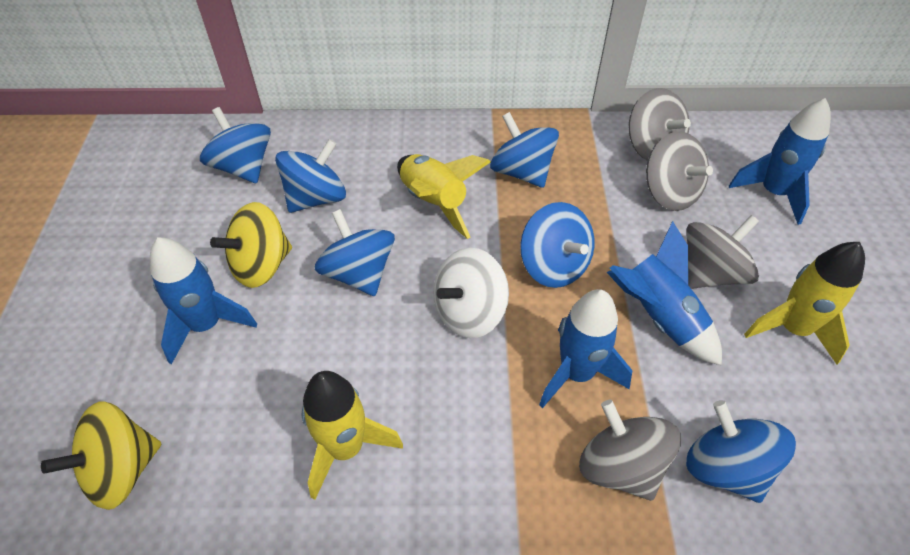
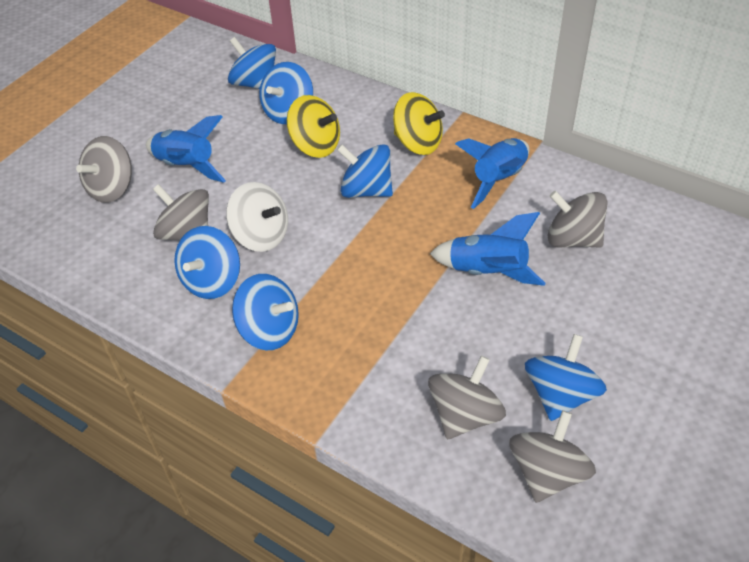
blue rocket: 4 -> 3
grey spinning top: 4 -> 5
yellow rocket: 3 -> 0

